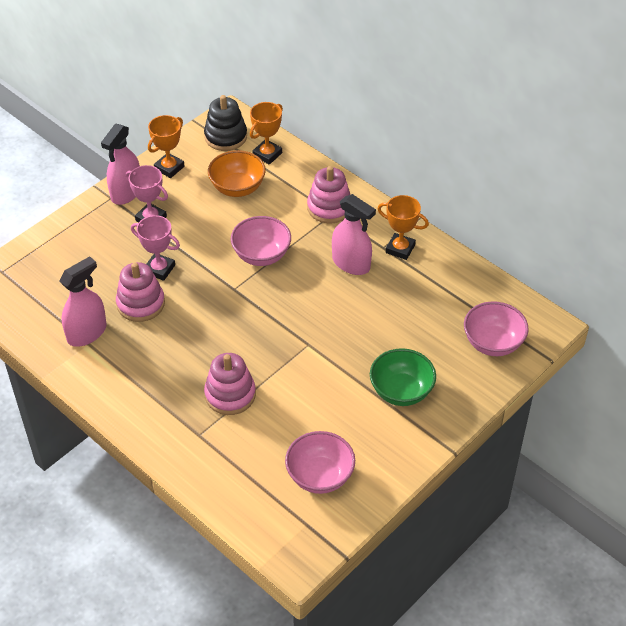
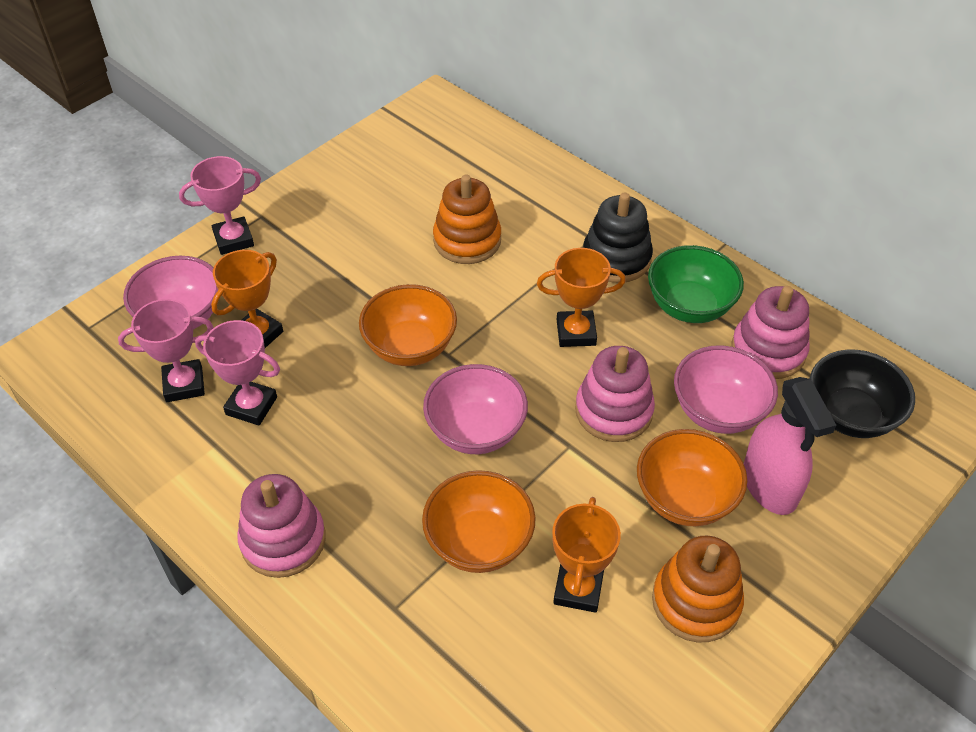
black bowl: 0 -> 1
orange bowl: 1 -> 3
orange stacking toy: 0 -> 2
pink spray bottle: 3 -> 1
pink trophy: 2 -> 3

